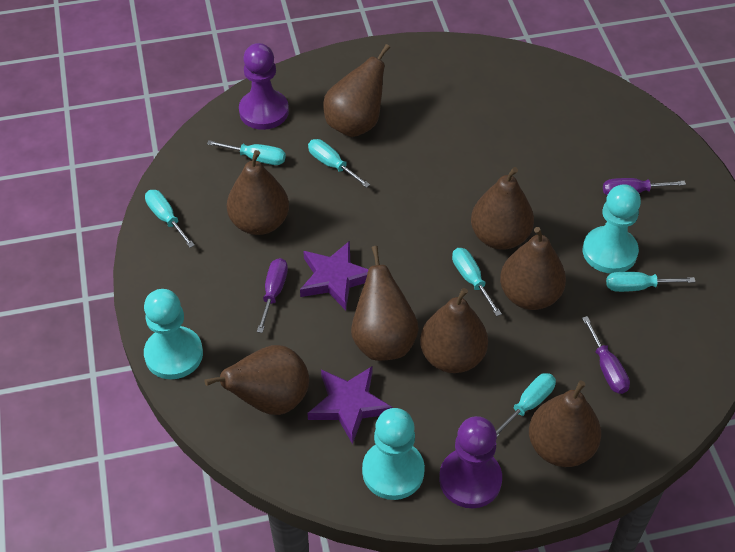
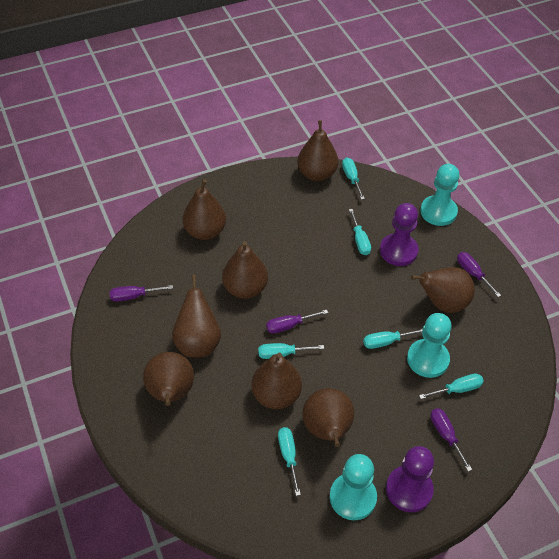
purple screwdriver: 3 -> 4
purple star: 2 -> 0

